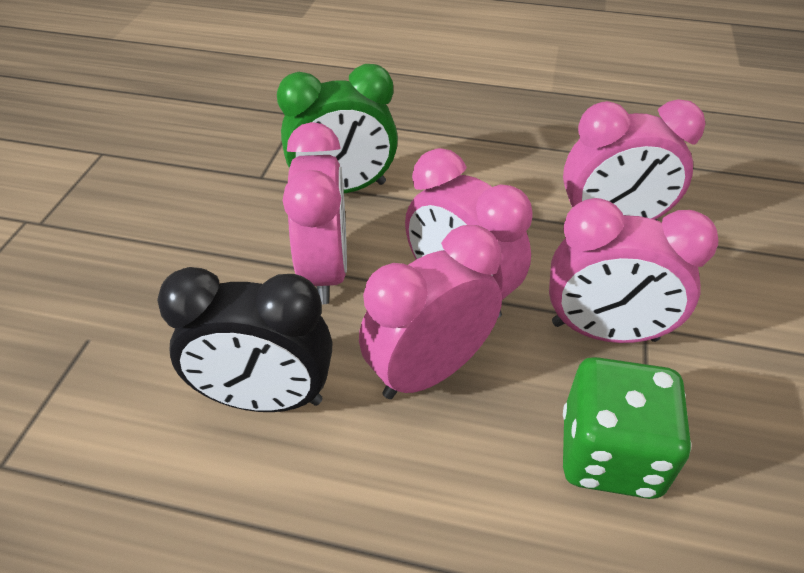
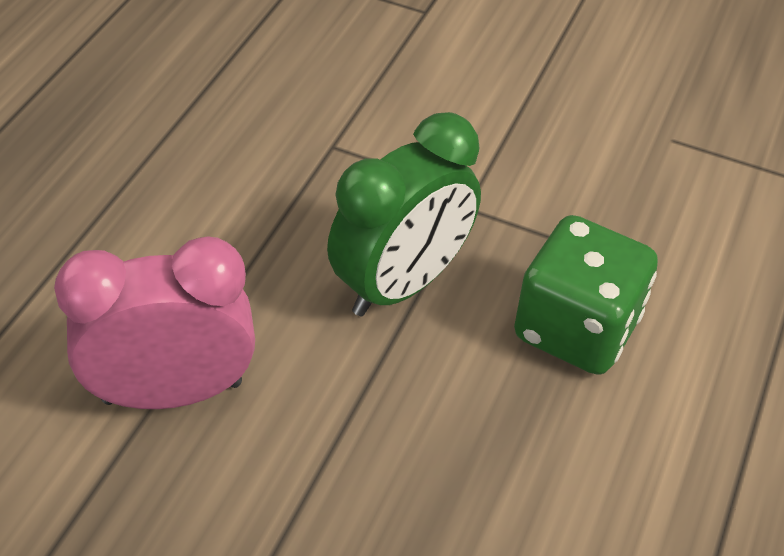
black clock: 1 -> 0
pink clock: 5 -> 1

